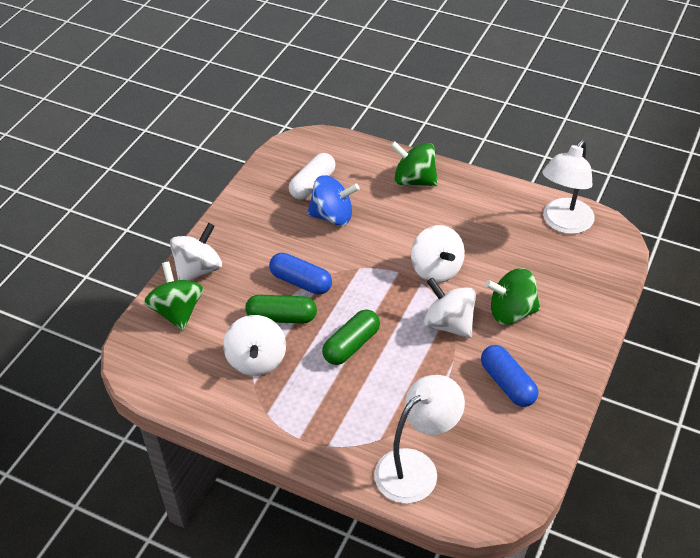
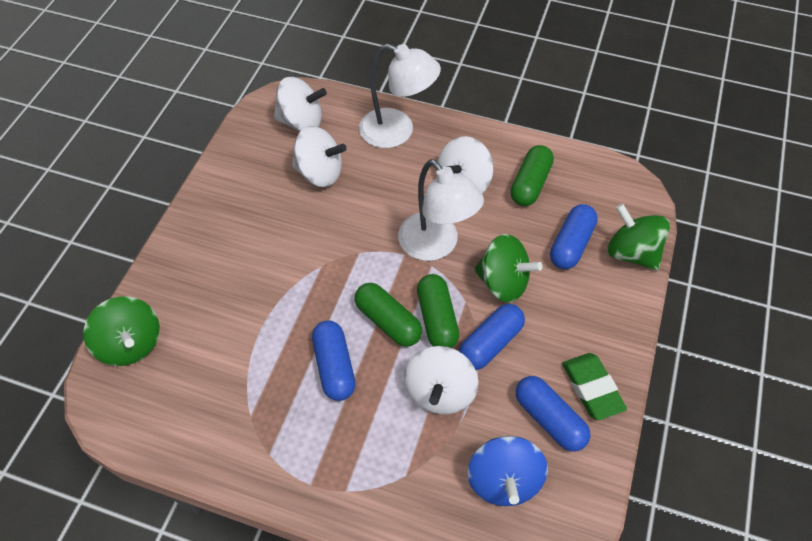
blue capsule: 2 -> 4
green capsule: 2 -> 3
green eraser: 0 -> 1
white capsule: 1 -> 0

